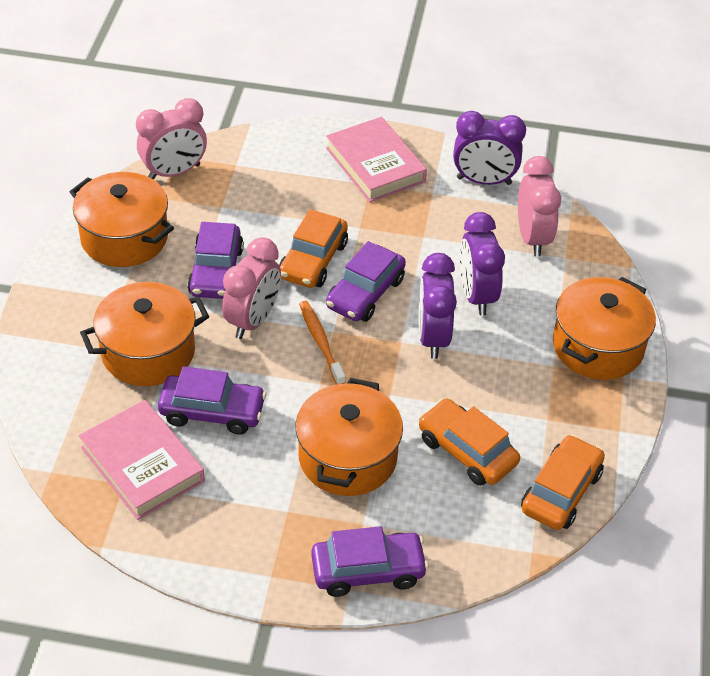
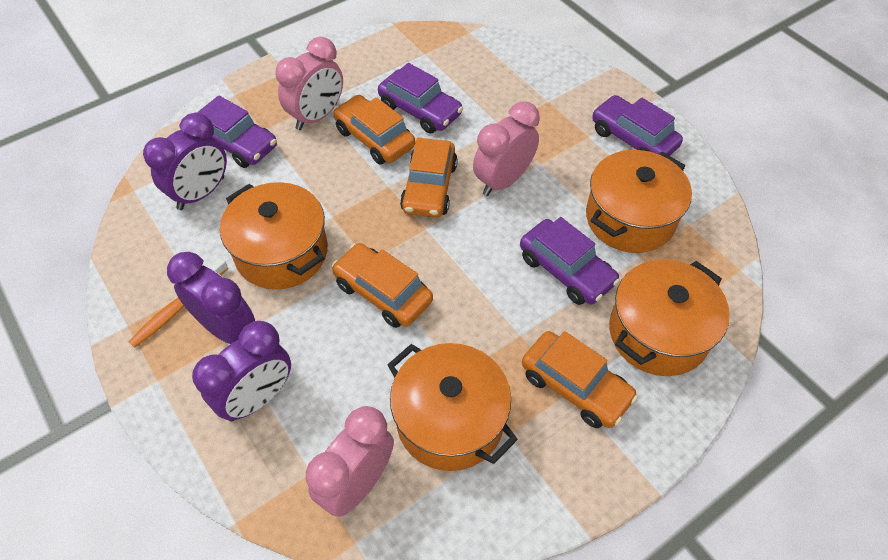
orange car: 3 -> 4
pink book: 2 -> 0

